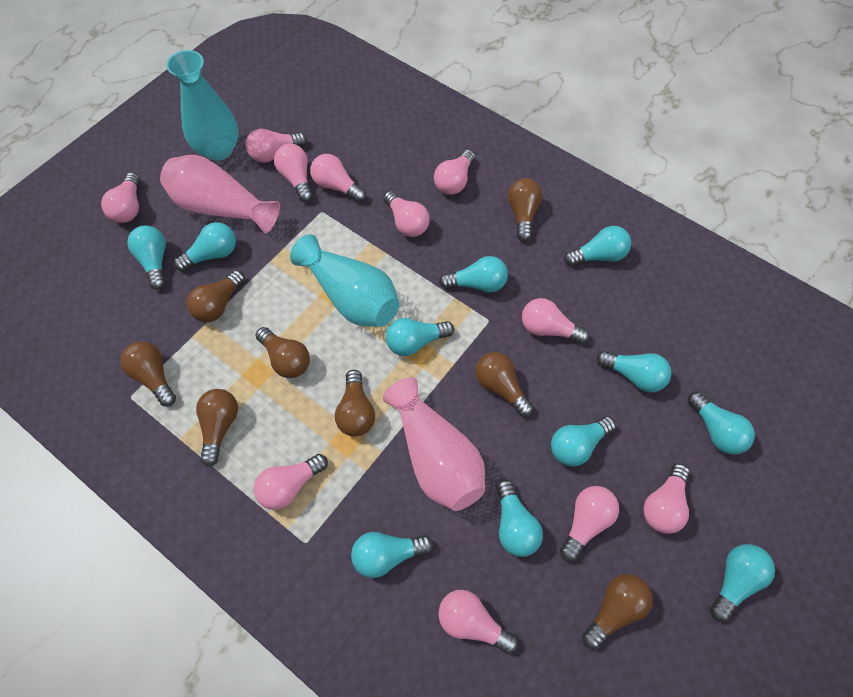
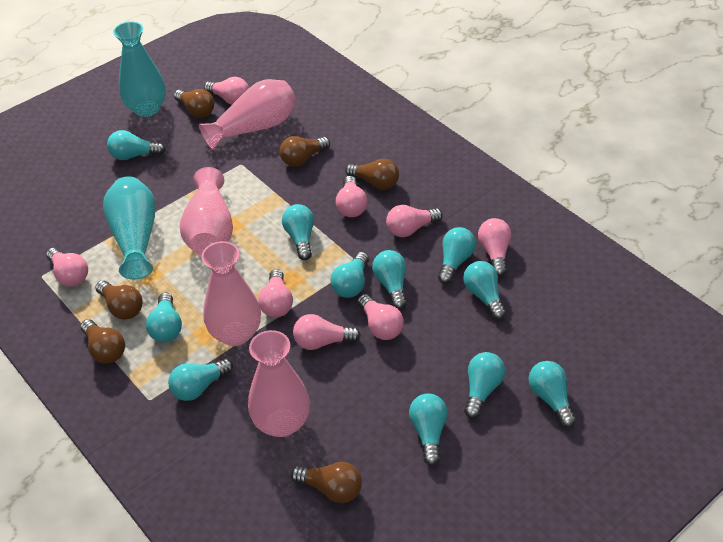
brown light bulb: 8 -> 6
pink light bulb: 11 -> 8
pink vase: 2 -> 4

